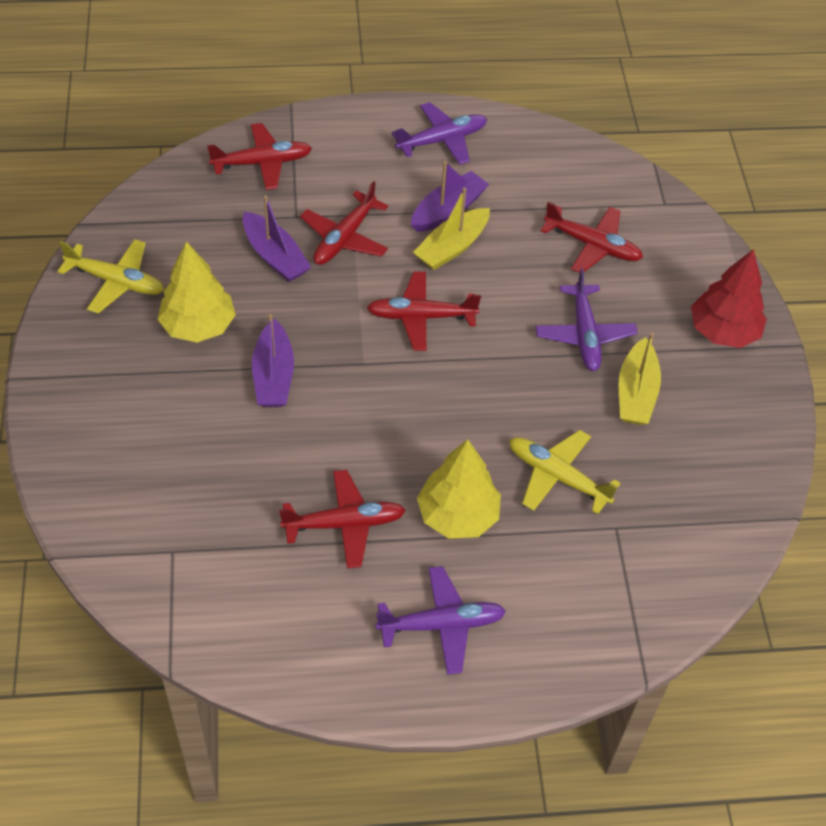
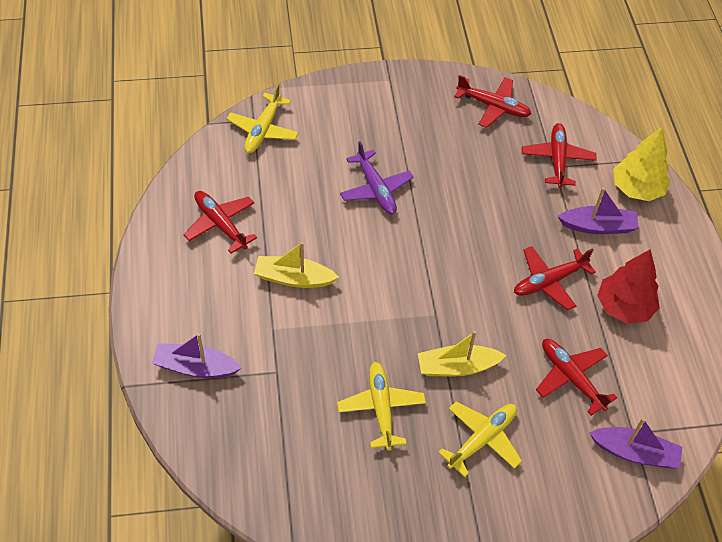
purple plane: 3 -> 1
yellow plane: 2 -> 3
yellow tree: 2 -> 1

